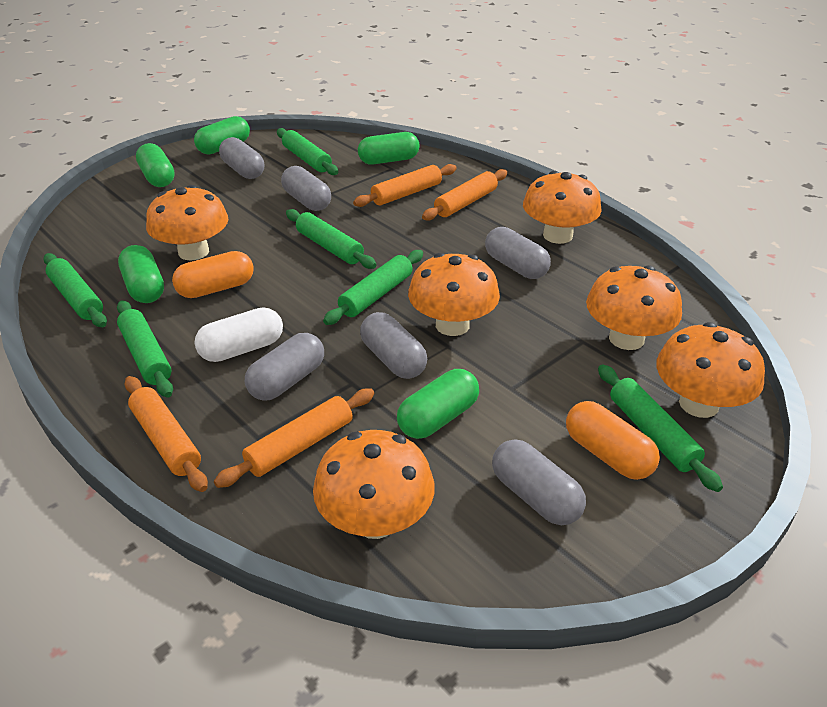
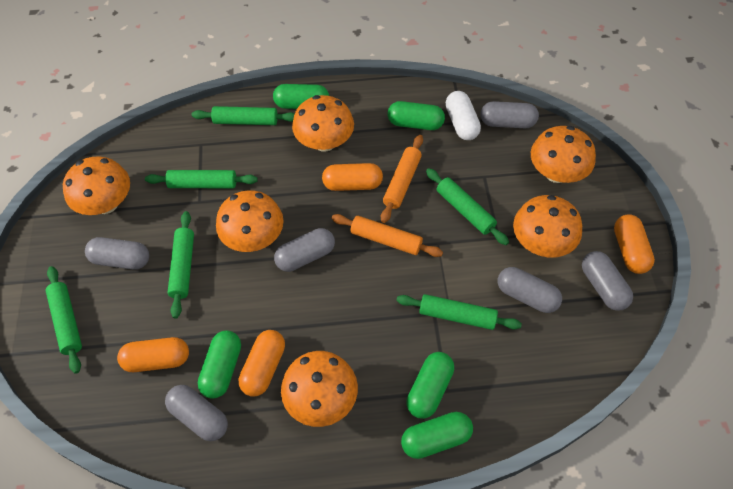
orange capsule: 2 -> 4
orange rolling pin: 4 -> 2

